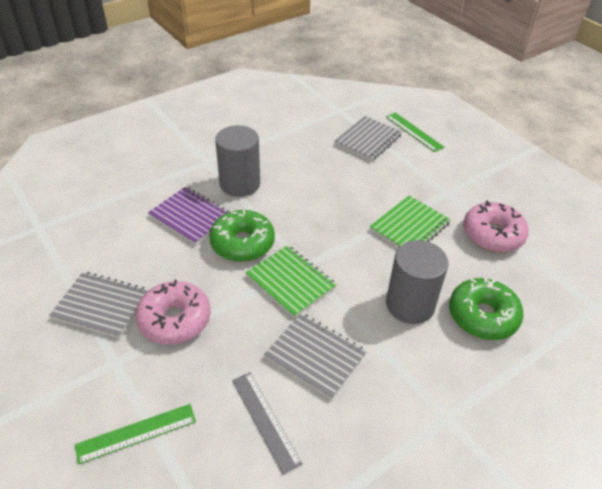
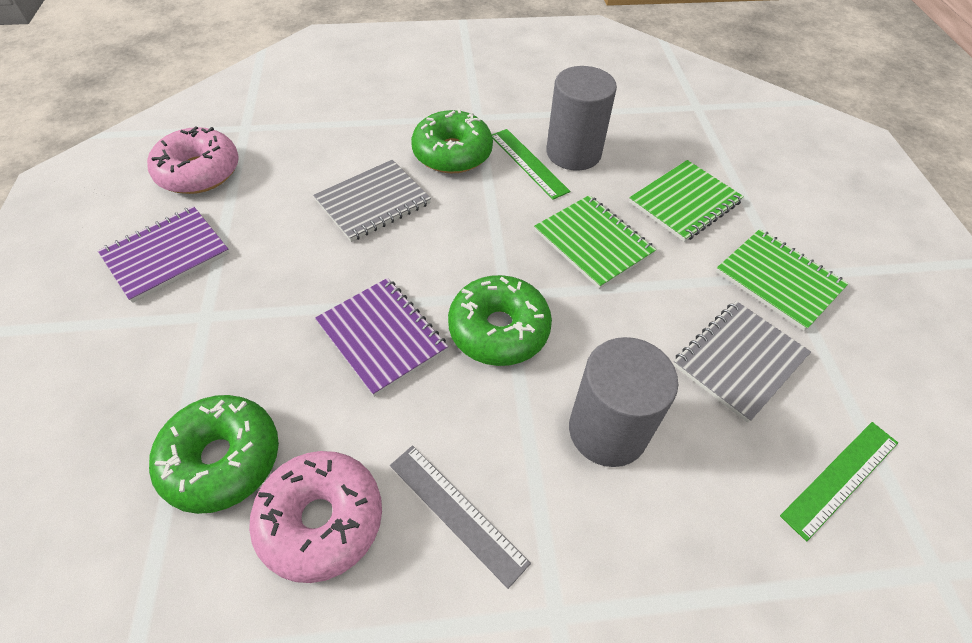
green donut: 2 -> 3
green notebook: 2 -> 3
grey notebook: 3 -> 2
purple notebook: 1 -> 2

